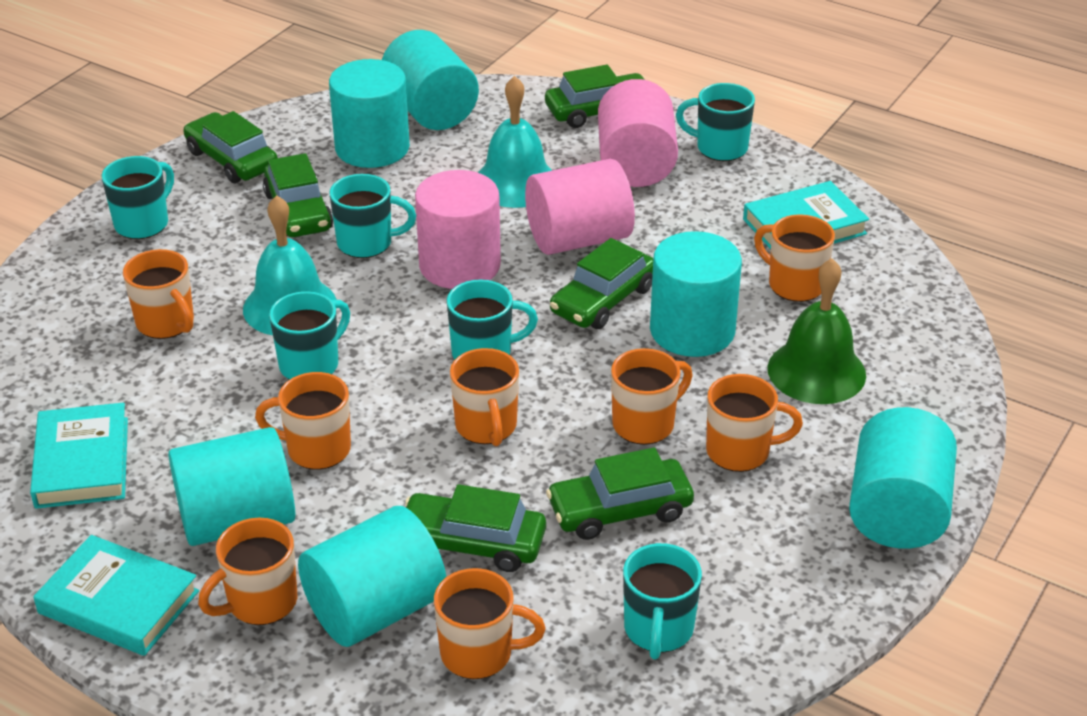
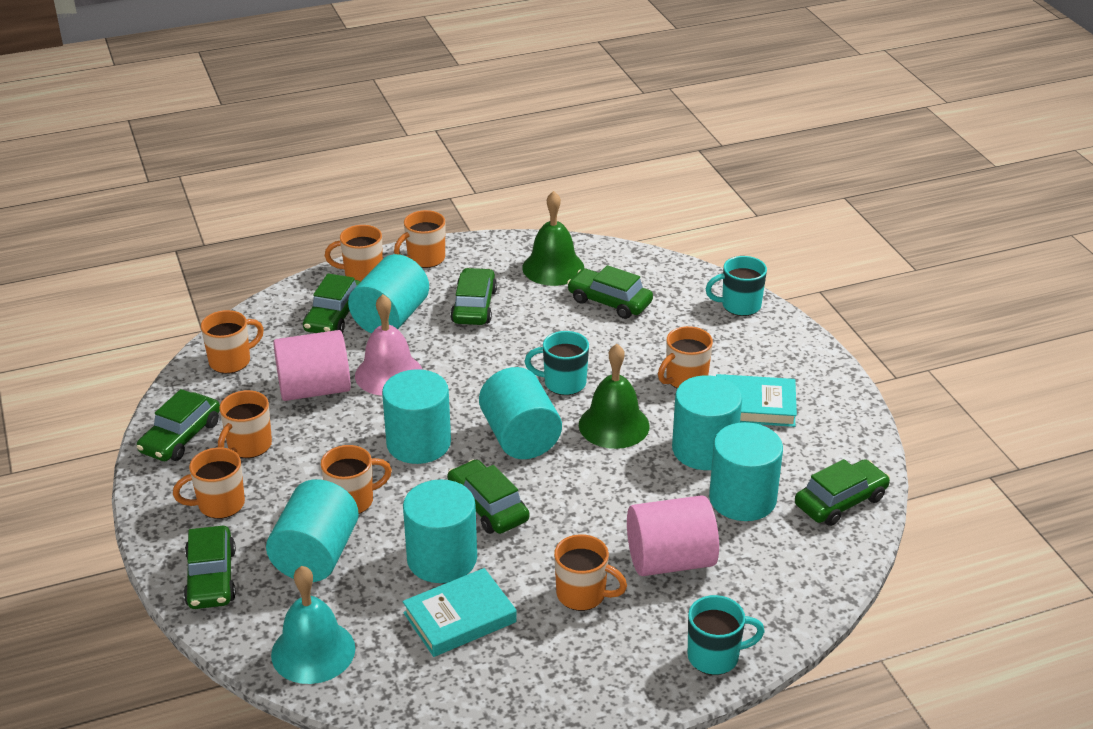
green bell: 1 -> 2
green car: 6 -> 7
pink bell: 0 -> 1
pink cylinder: 3 -> 2
turquoise bell: 2 -> 1
turquoise book: 3 -> 2
turquoise cylinder: 6 -> 7
turquoise mug: 6 -> 3

